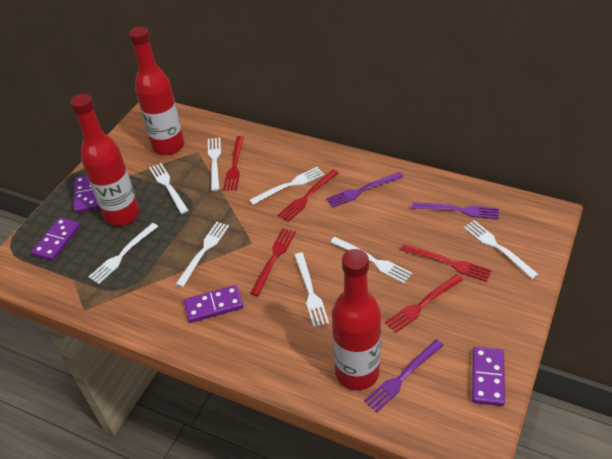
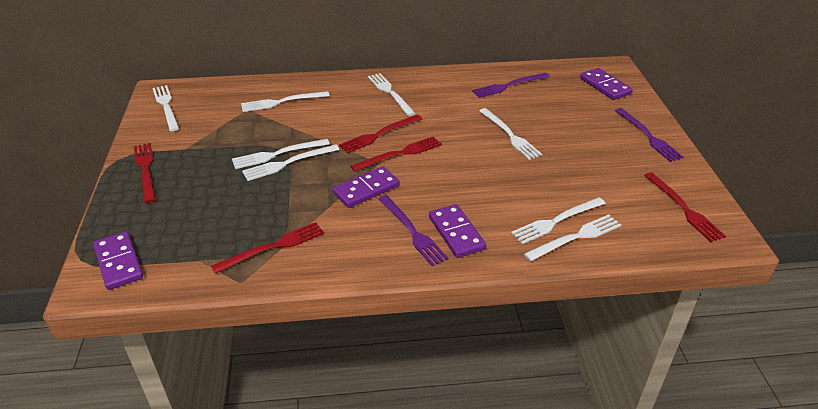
red bottle: 3 -> 0

